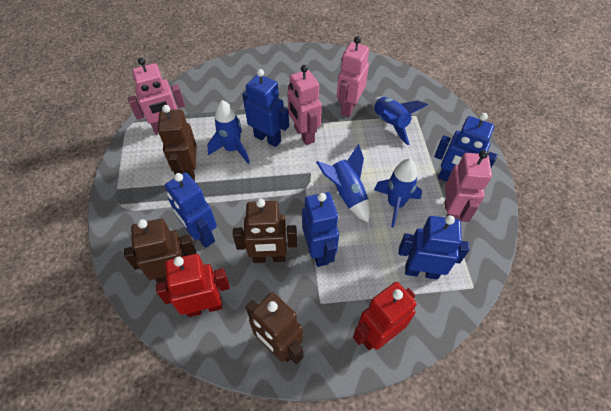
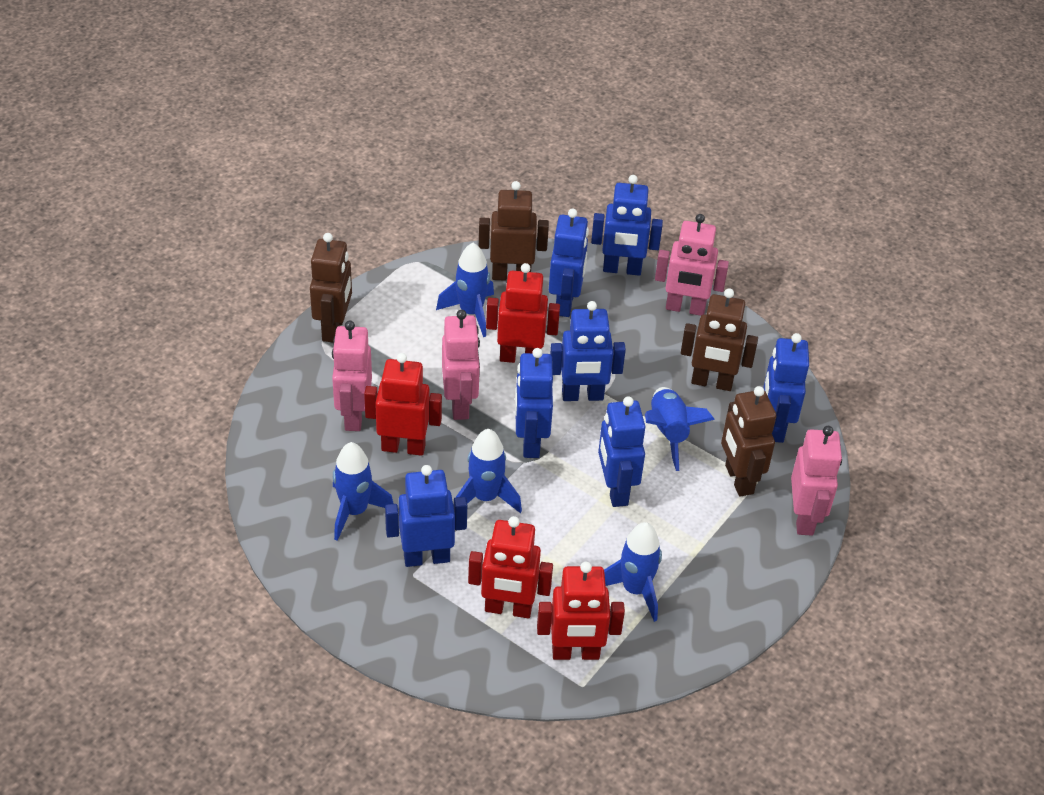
blue robot: 5 -> 7
blue rocket: 4 -> 5
red robot: 2 -> 4

